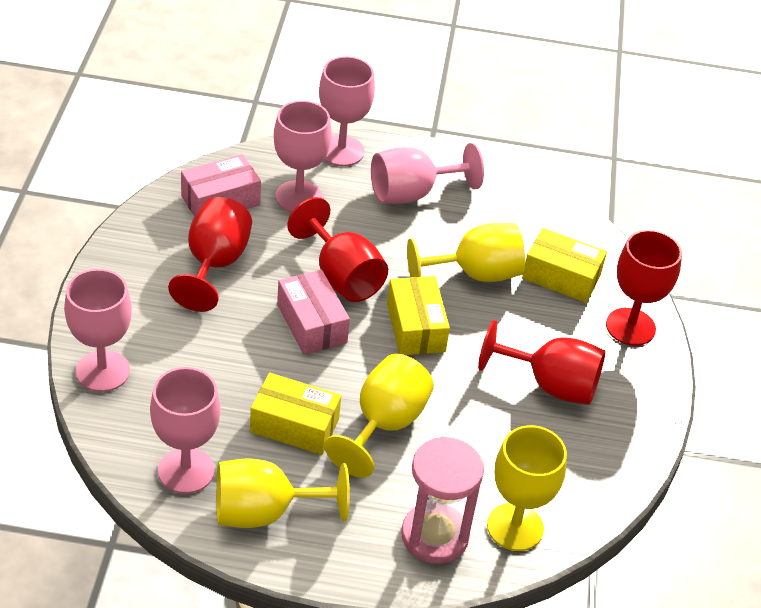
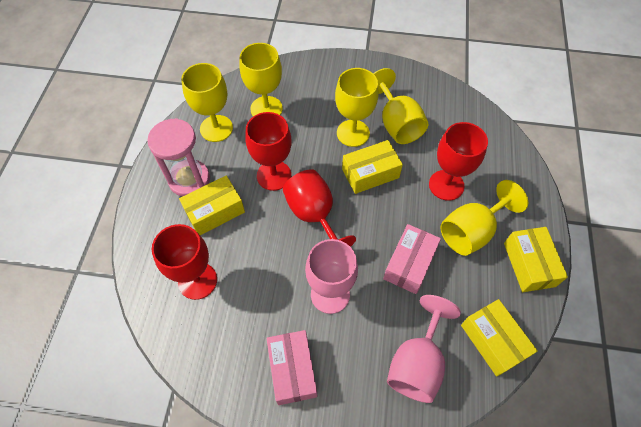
pink goblet: 5 -> 2
yellow box: 3 -> 4
yellow goblet: 4 -> 5

